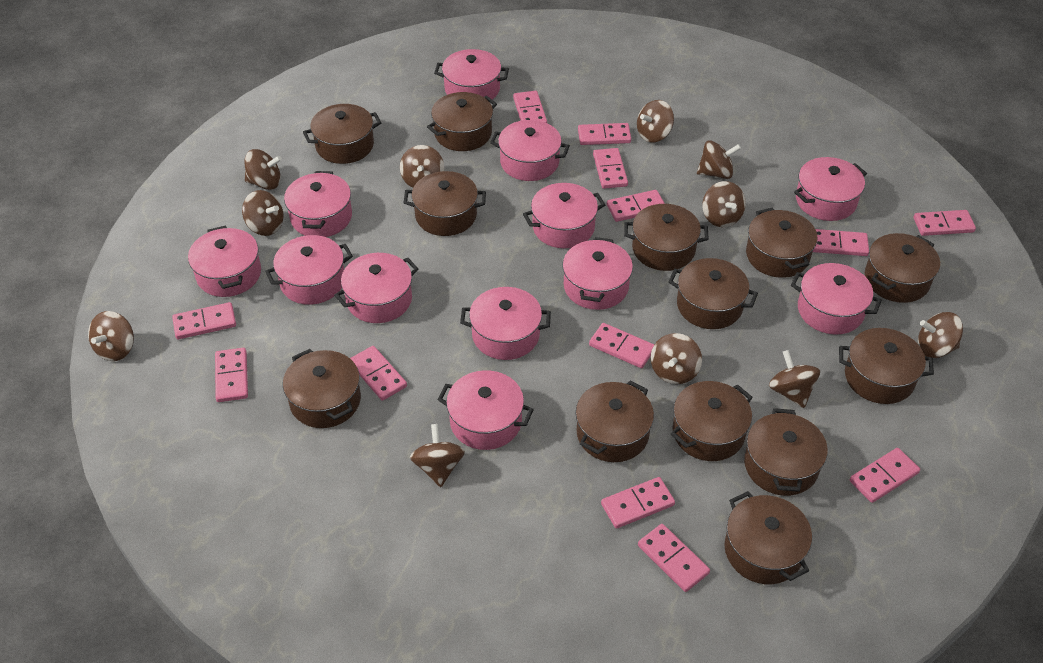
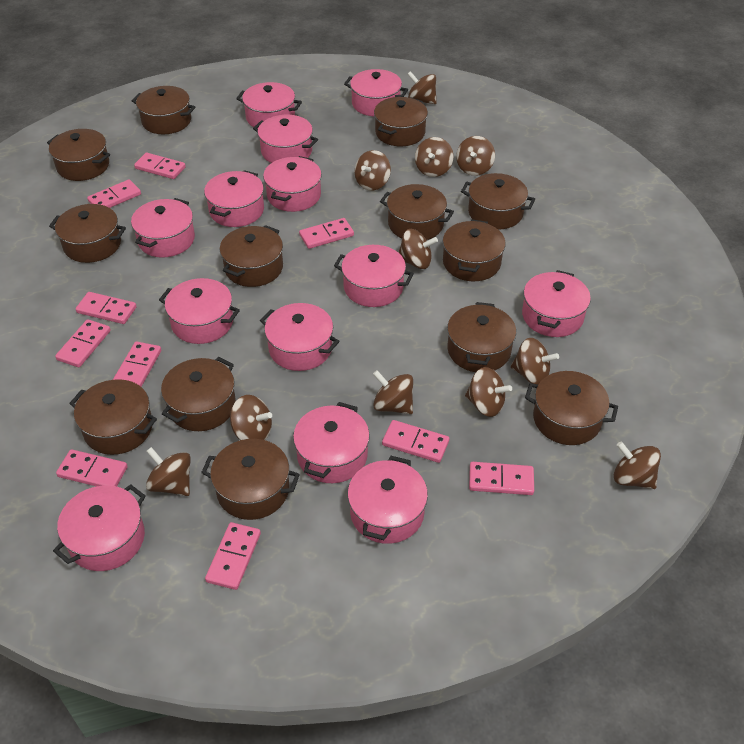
pink domino: 13 -> 10
pink pot: 12 -> 13

